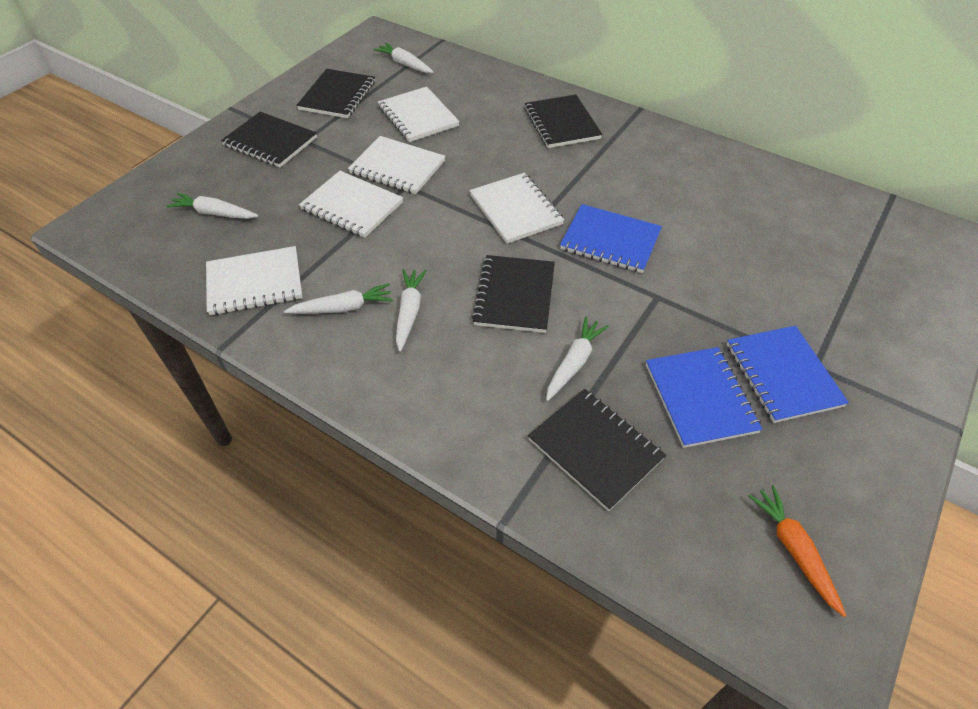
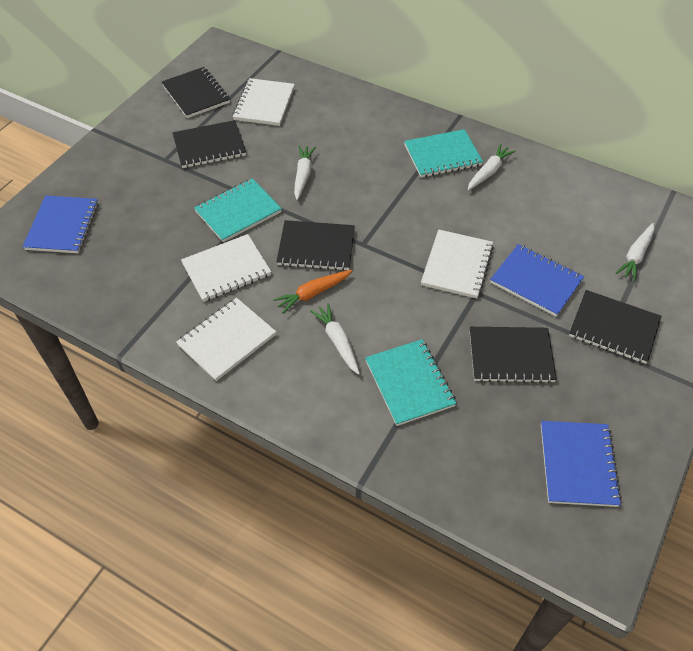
turquoise notebook: 0 -> 3
white carrot: 5 -> 4
white notebook: 5 -> 4

